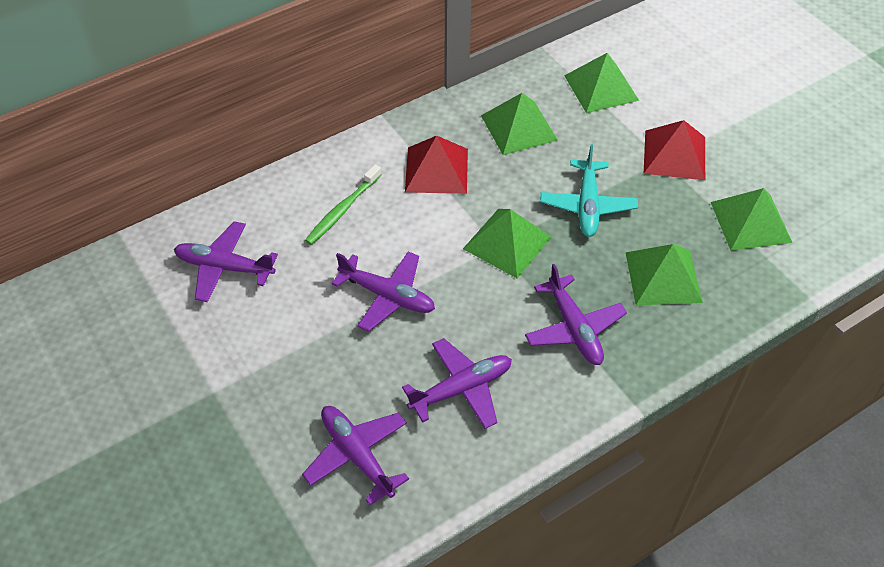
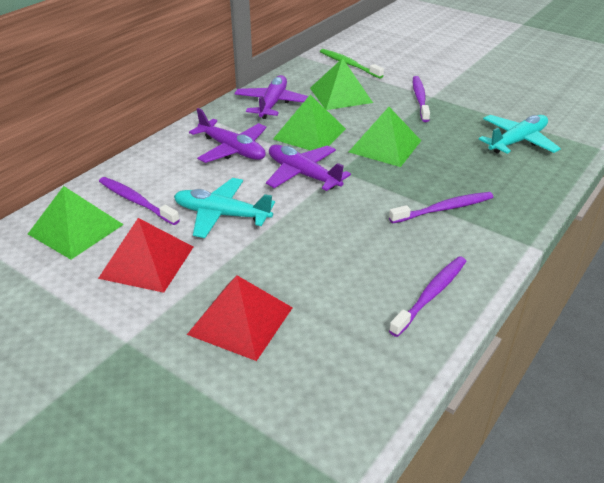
green pyramid: 5 -> 4
purple plane: 5 -> 3
purple toothbrush: 0 -> 4
turquoise plane: 1 -> 2

